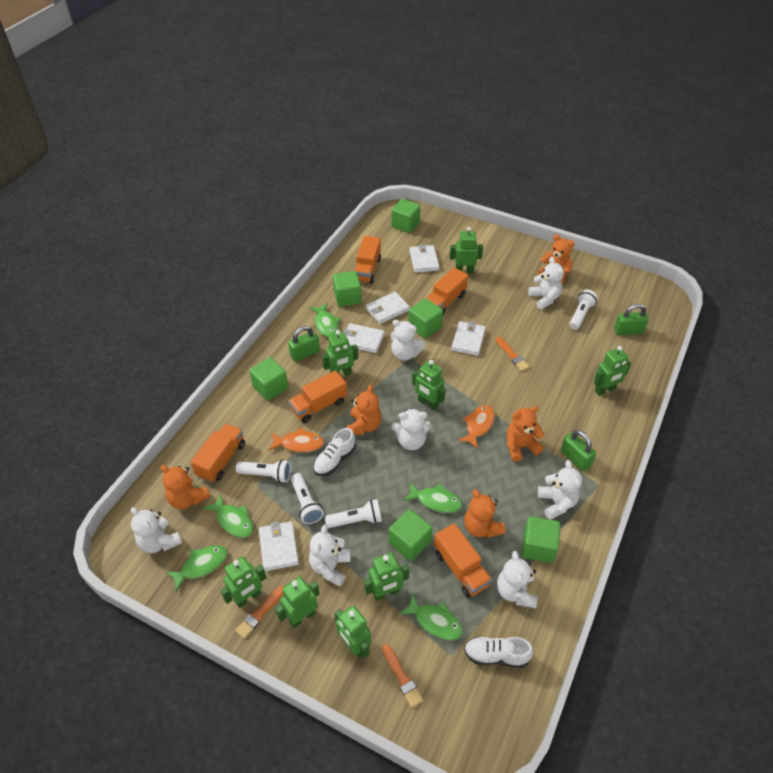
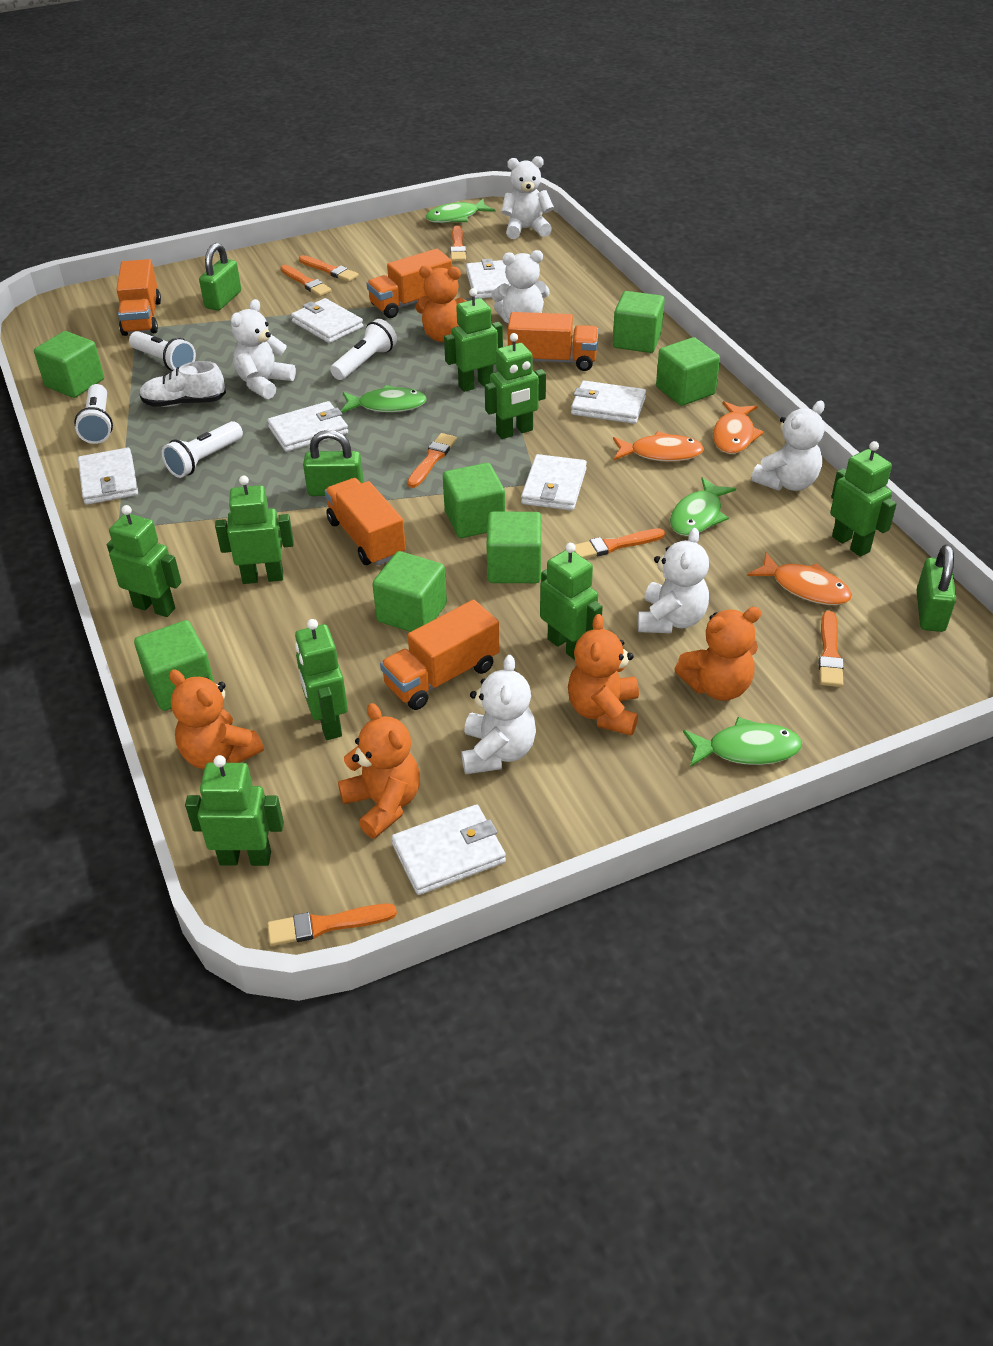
green cube: 6 -> 7
green fish: 5 -> 4
orange brush: 3 -> 7
orange fish: 2 -> 3
white shoe: 2 -> 1
white teddy bear: 7 -> 6
white wallet: 5 -> 7

